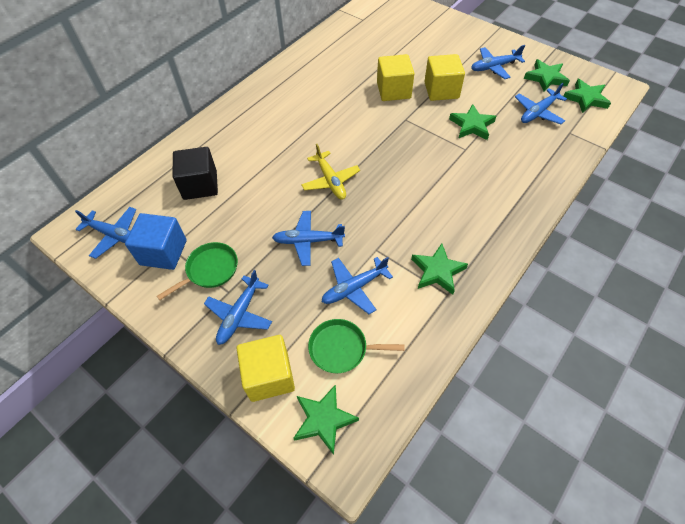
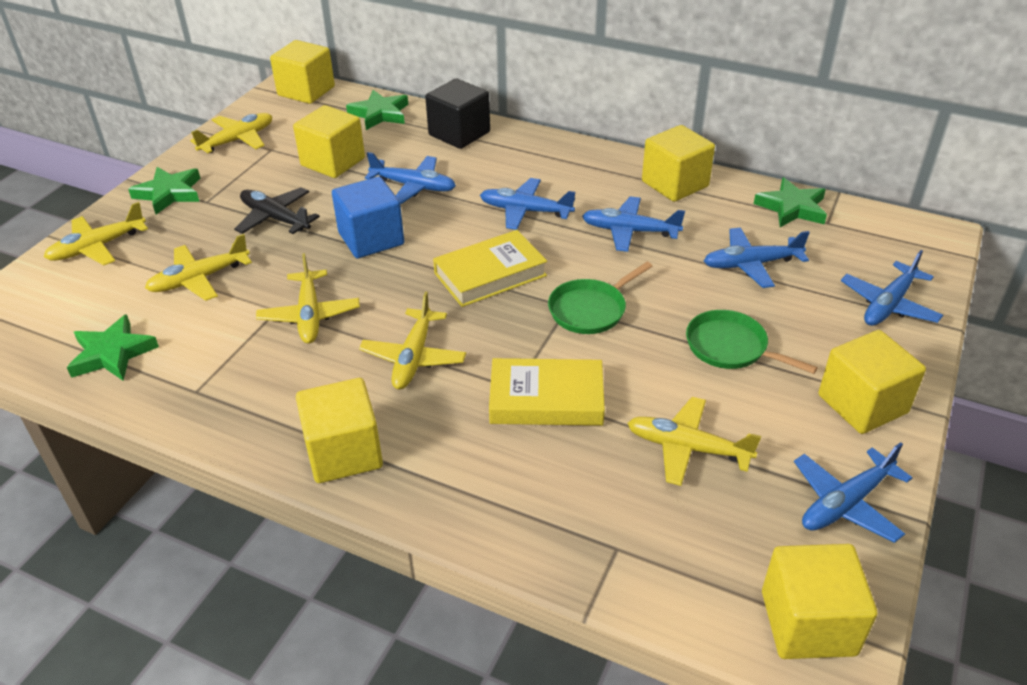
black plane: 0 -> 1
green star: 5 -> 4
yellow book: 0 -> 2
yellow cube: 3 -> 6
yellow plane: 1 -> 6

